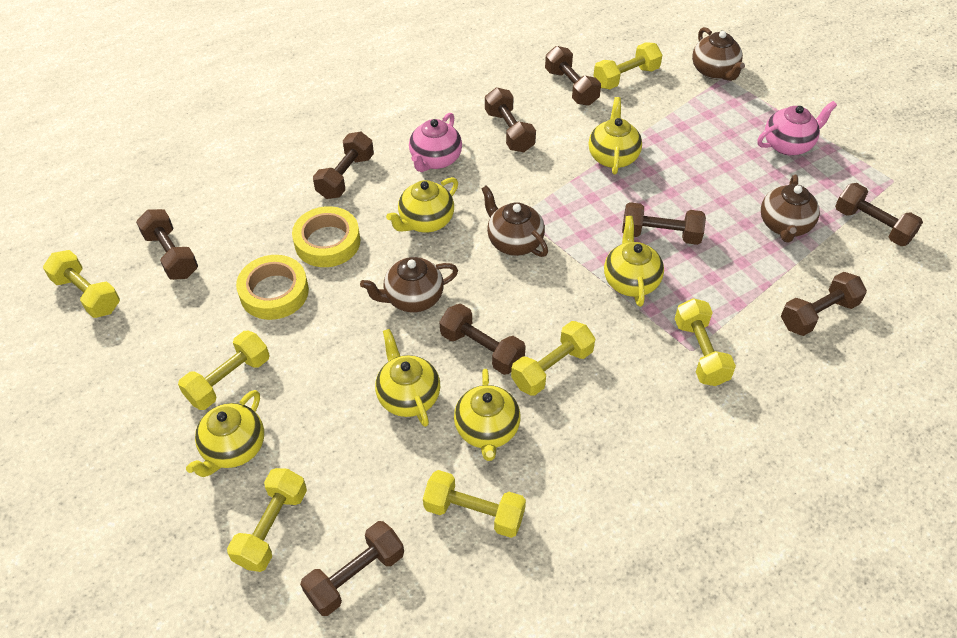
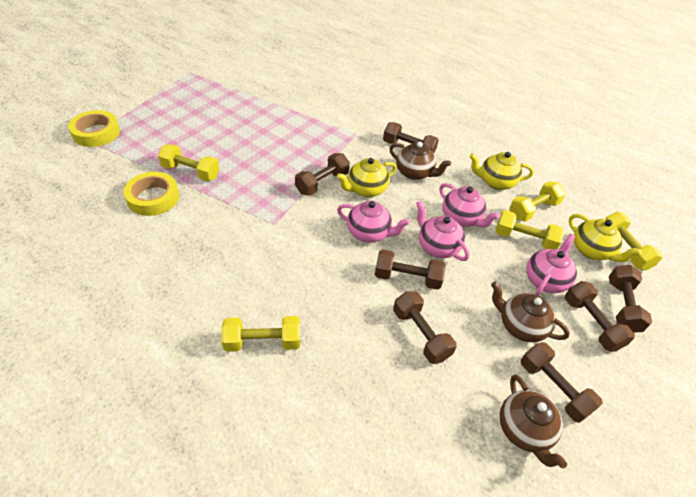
brown dumbbell: 9 -> 7
brown teapot: 4 -> 3
pink teapot: 2 -> 4
yellow dumbbell: 7 -> 5
yellow teapot: 6 -> 3

